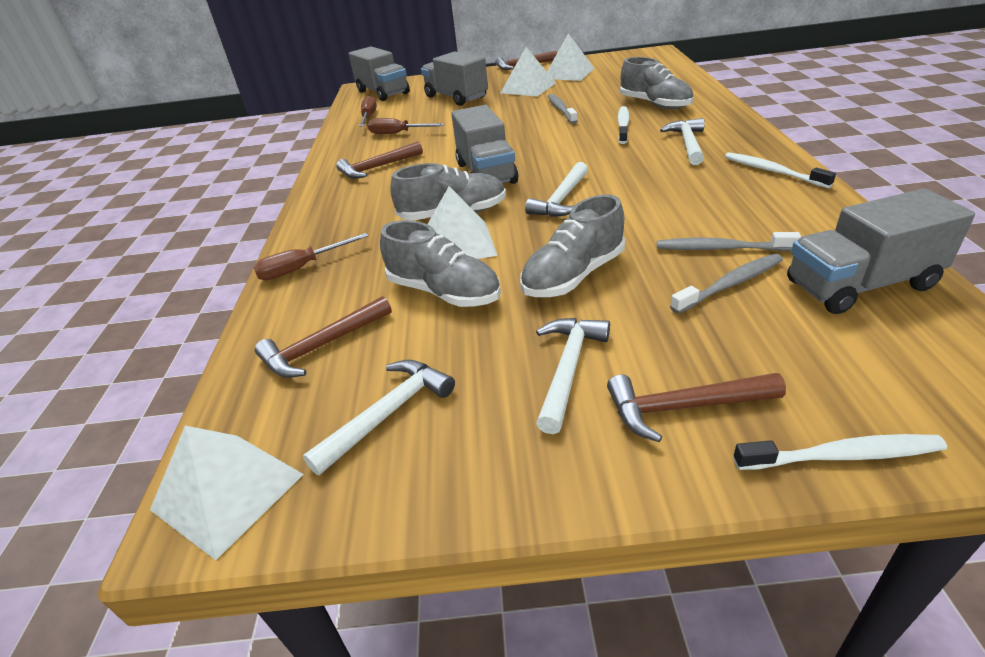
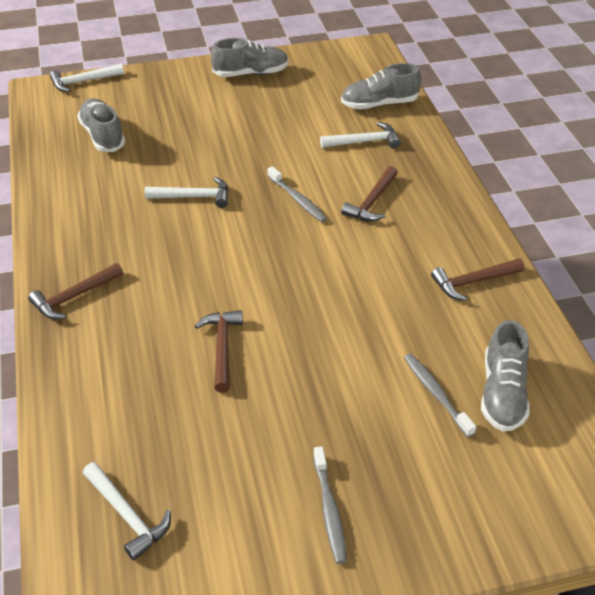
brown screwdriver: 3 -> 0
grey truck: 4 -> 0
white pyramid: 4 -> 0
white toothbrush: 3 -> 0

